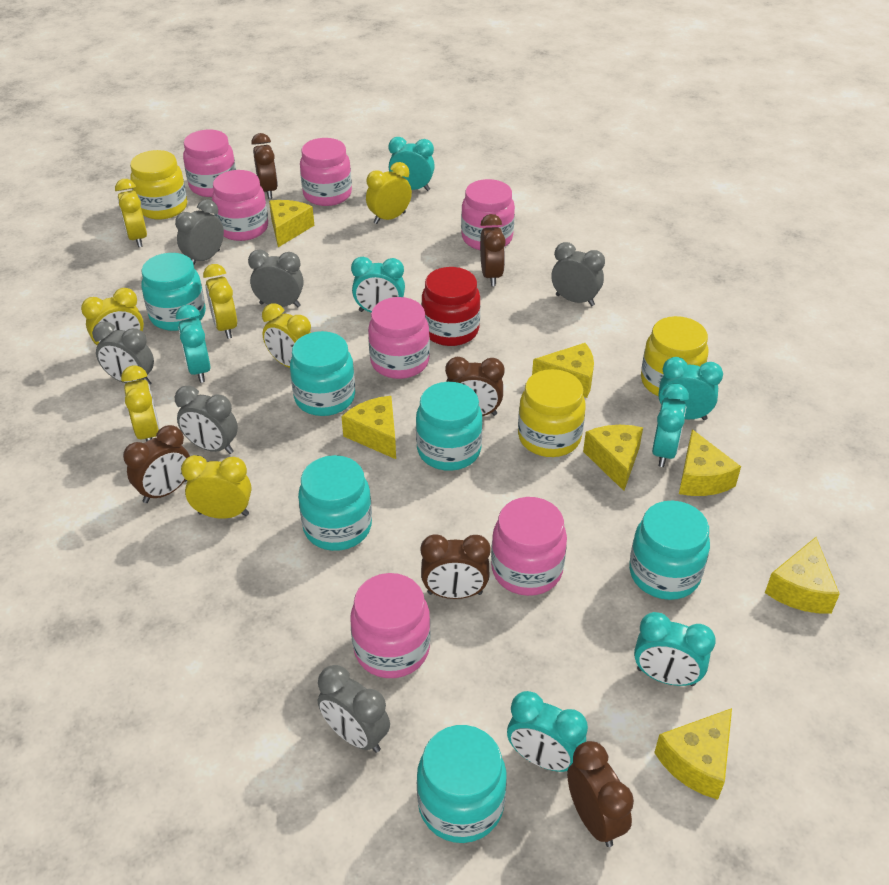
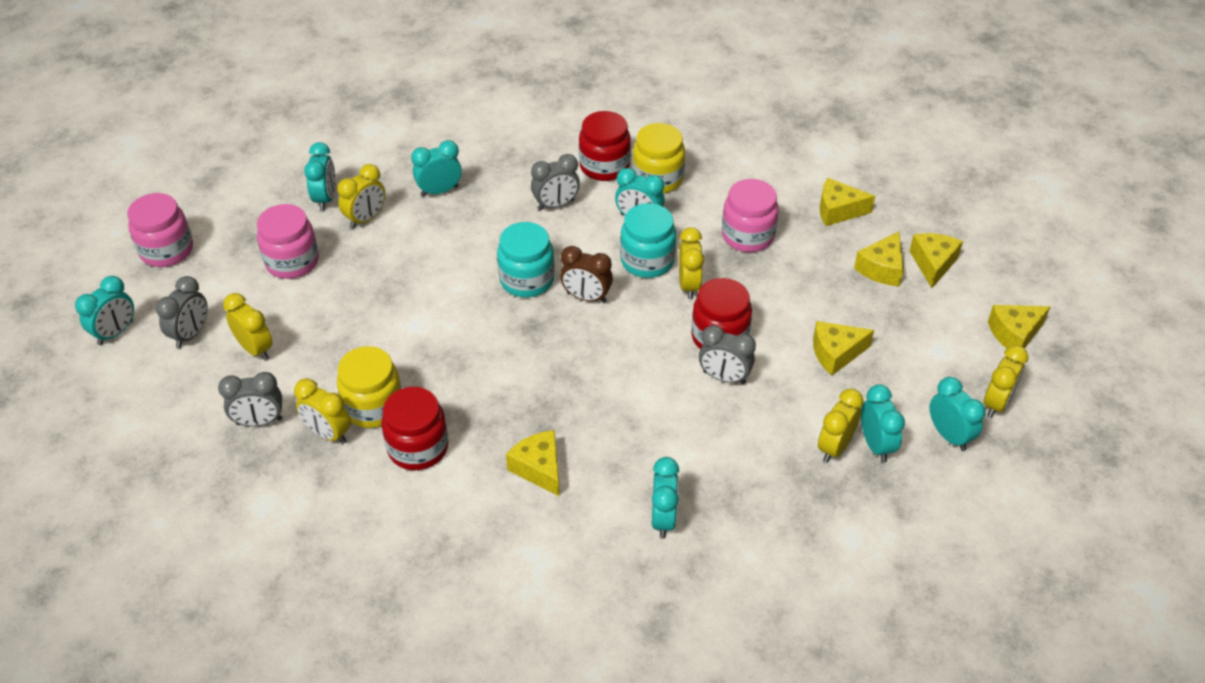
brown clock: 6 -> 1
grey clock: 6 -> 4
pink jar: 7 -> 3
red jar: 1 -> 3
turquoise jar: 6 -> 2
yellow cheese: 7 -> 6
yellow clock: 7 -> 6
yellow jar: 3 -> 2

